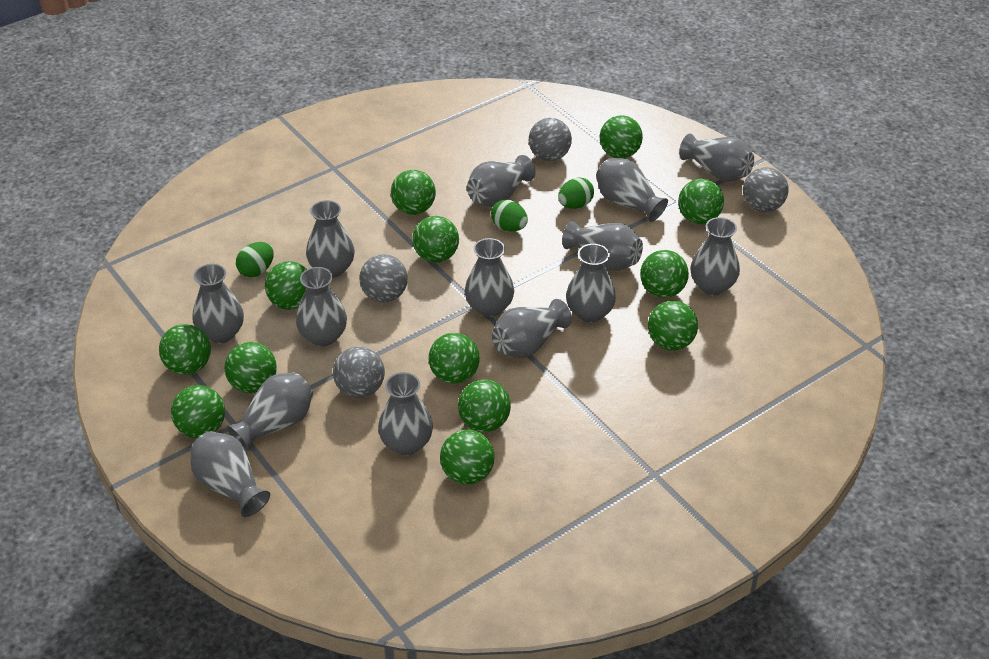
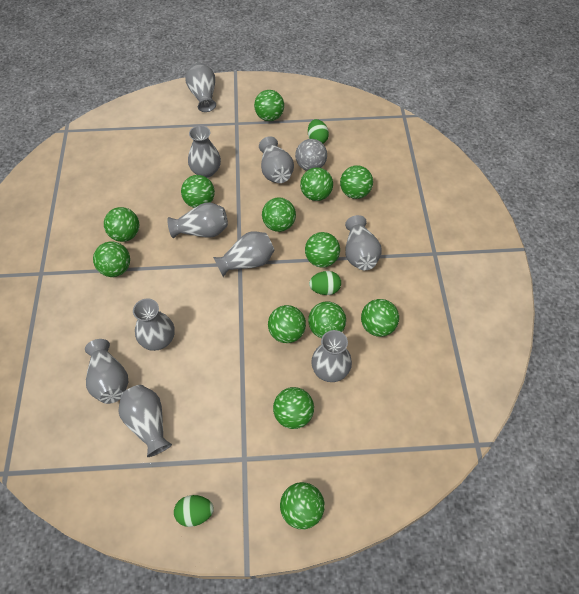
grey ball: 4 -> 1
grey vase: 14 -> 10

